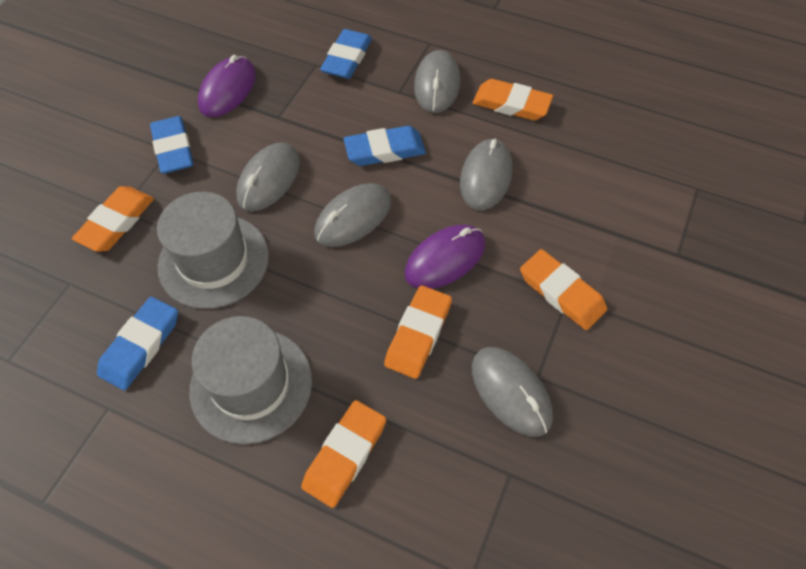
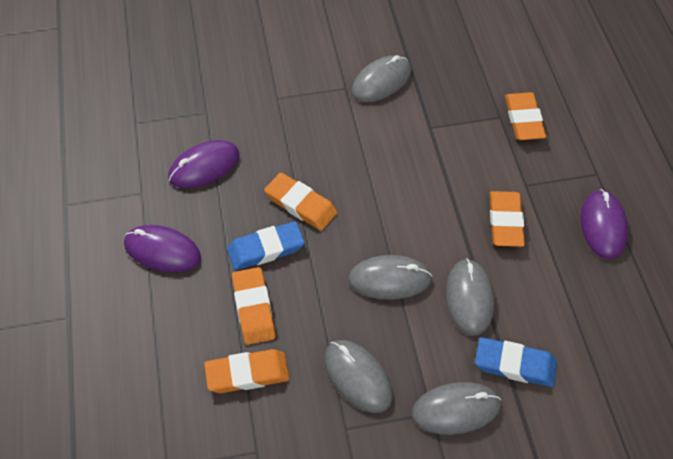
blue eraser: 4 -> 2
grey hat: 2 -> 0
purple mouse: 2 -> 3

